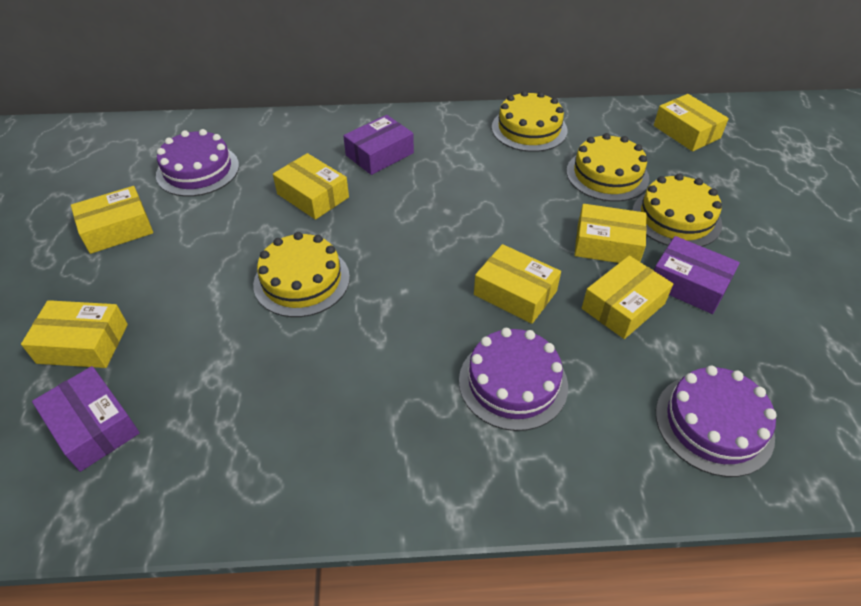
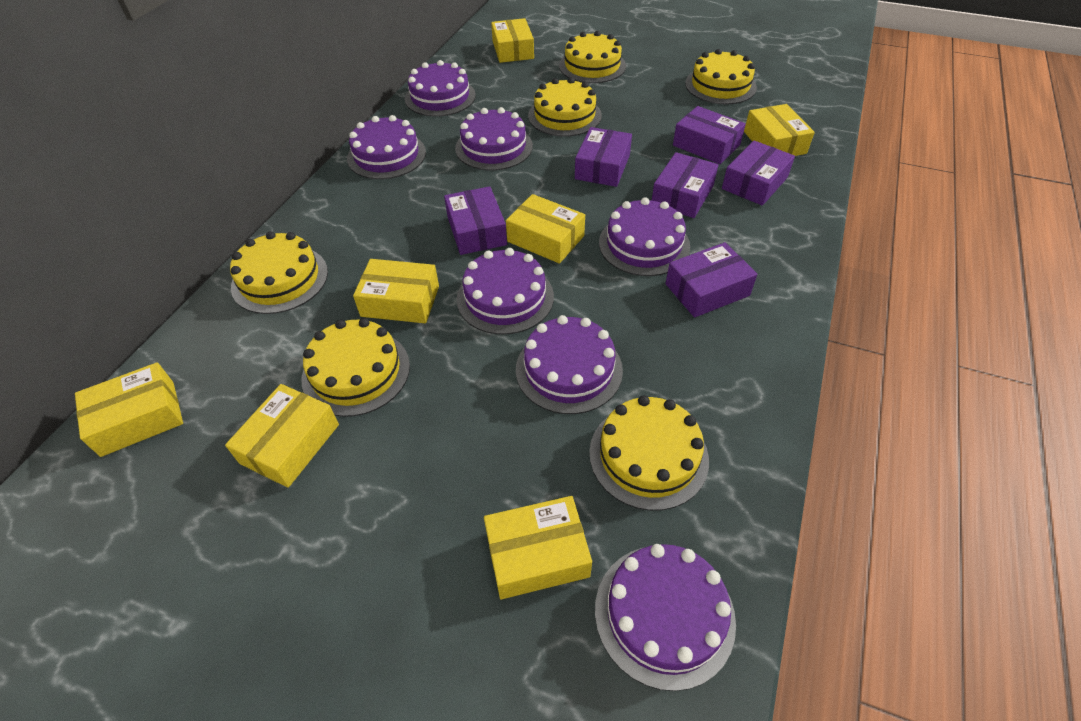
purple box: 3 -> 6
purple cake: 3 -> 7
yellow cake: 4 -> 6

